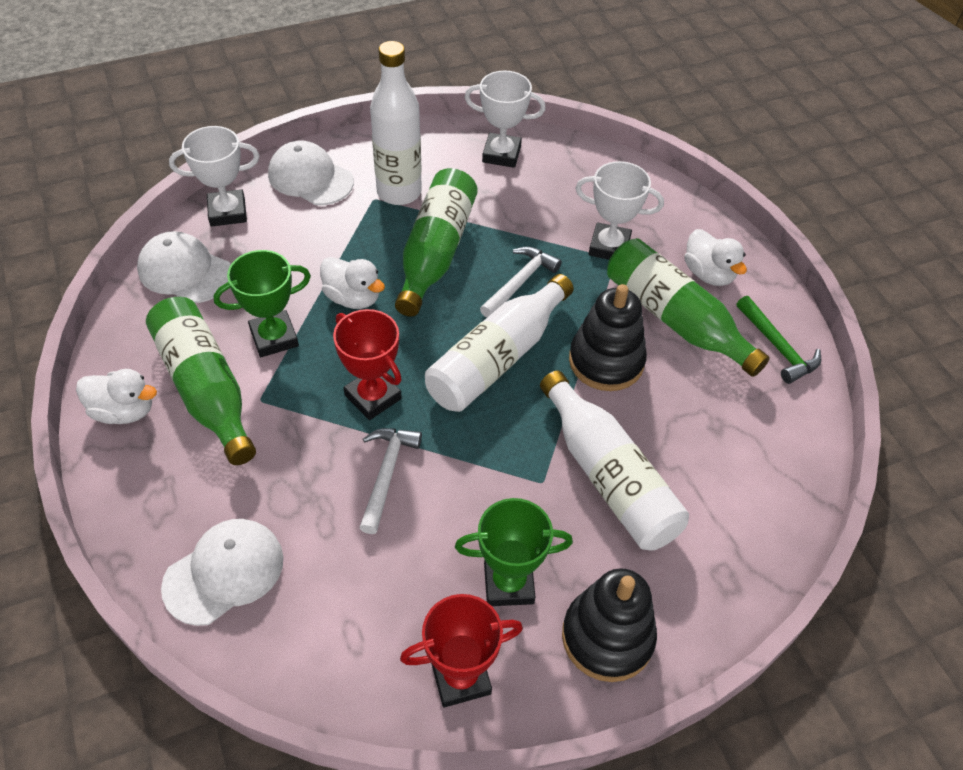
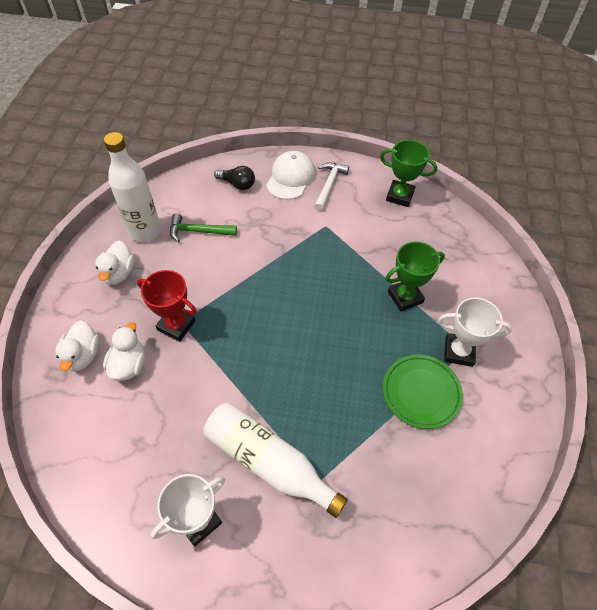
black light bulb: 0 -> 1
black stacking toy: 2 -> 0
green bottle: 3 -> 0
green plate: 0 -> 1
red trophy: 2 -> 1
white bottle: 3 -> 2
white cap: 3 -> 1
white hammer: 2 -> 1
white trophy: 3 -> 2

